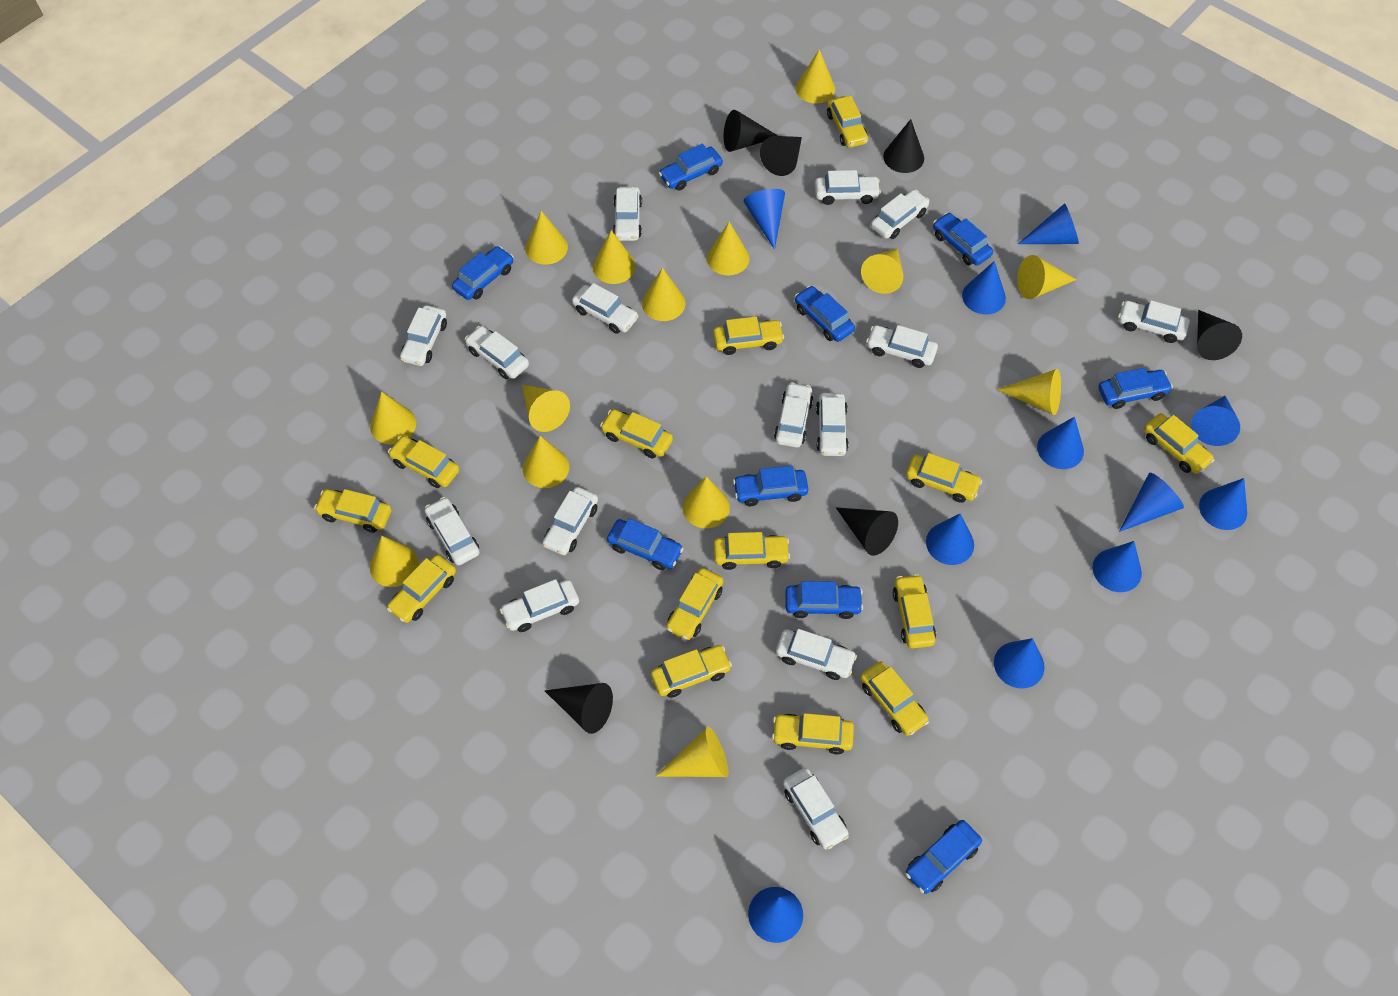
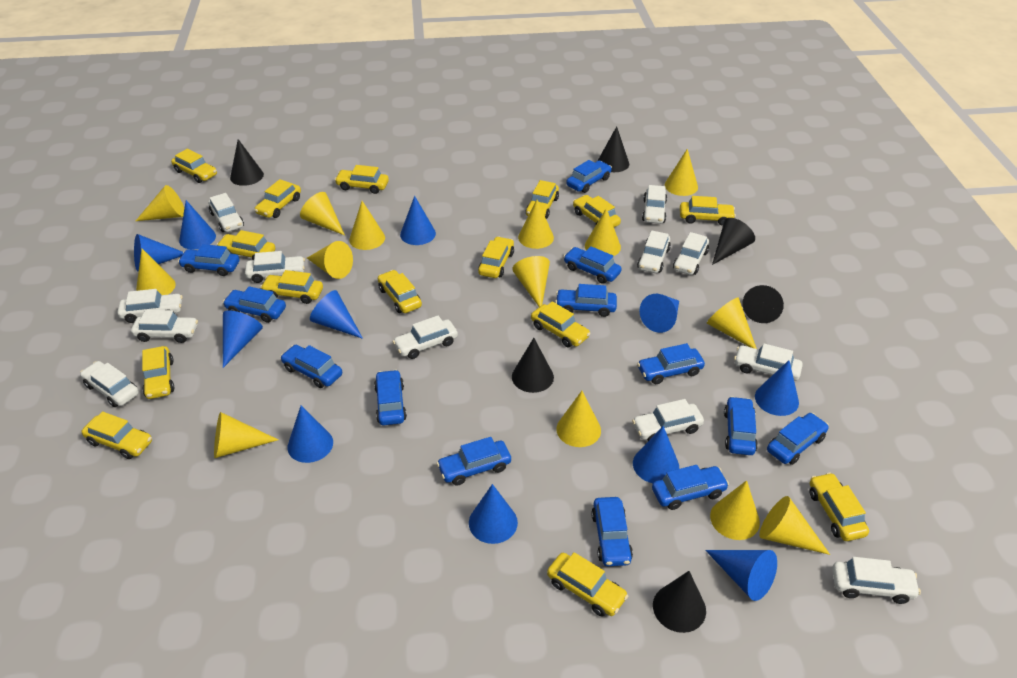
blue car: 9 -> 13
white car: 15 -> 12
yellow car: 14 -> 15

